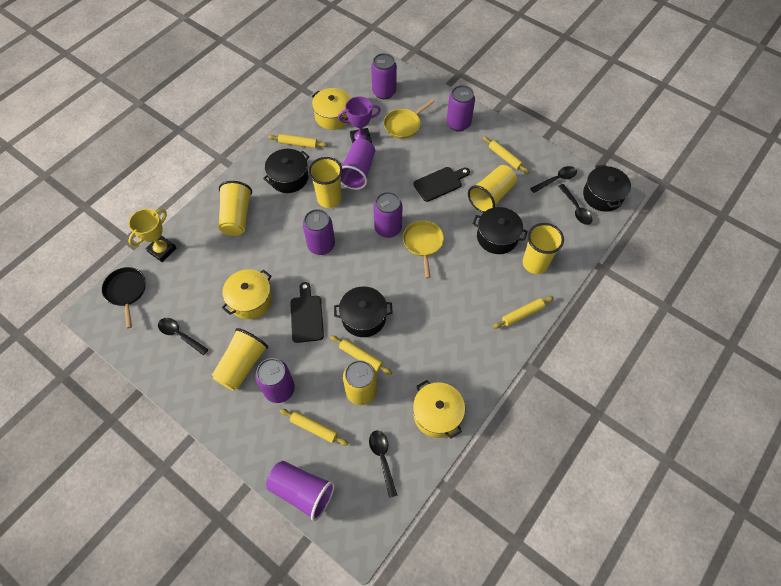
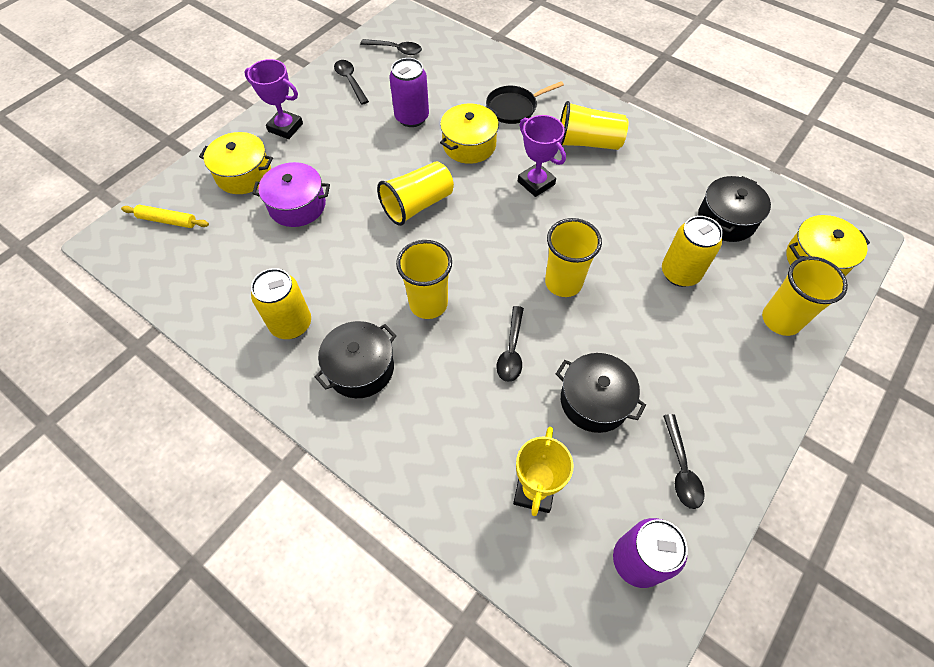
black cutting board: 2 -> 0
black pot: 4 -> 3
purple can: 5 -> 2
purple cup: 2 -> 0
purple pot: 0 -> 1
purple trophy: 1 -> 2
yellow can: 1 -> 2
yellow pan: 2 -> 0
yellow rolling pin: 5 -> 1

